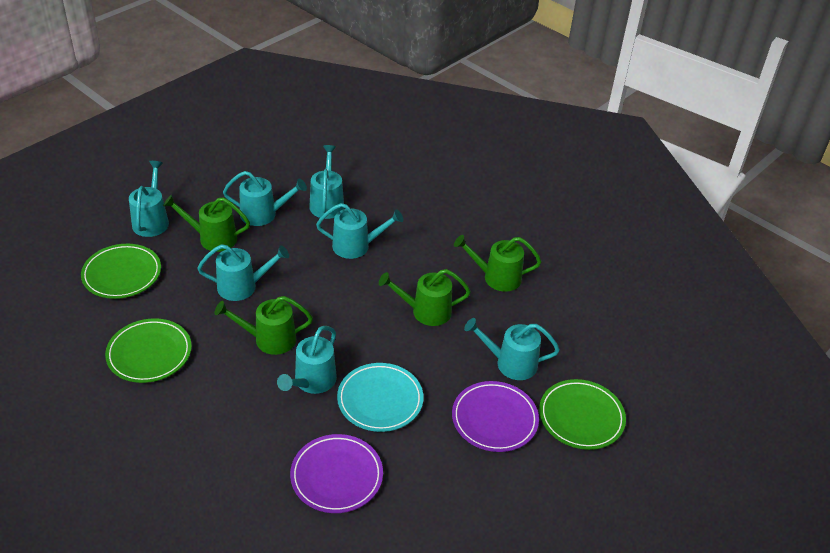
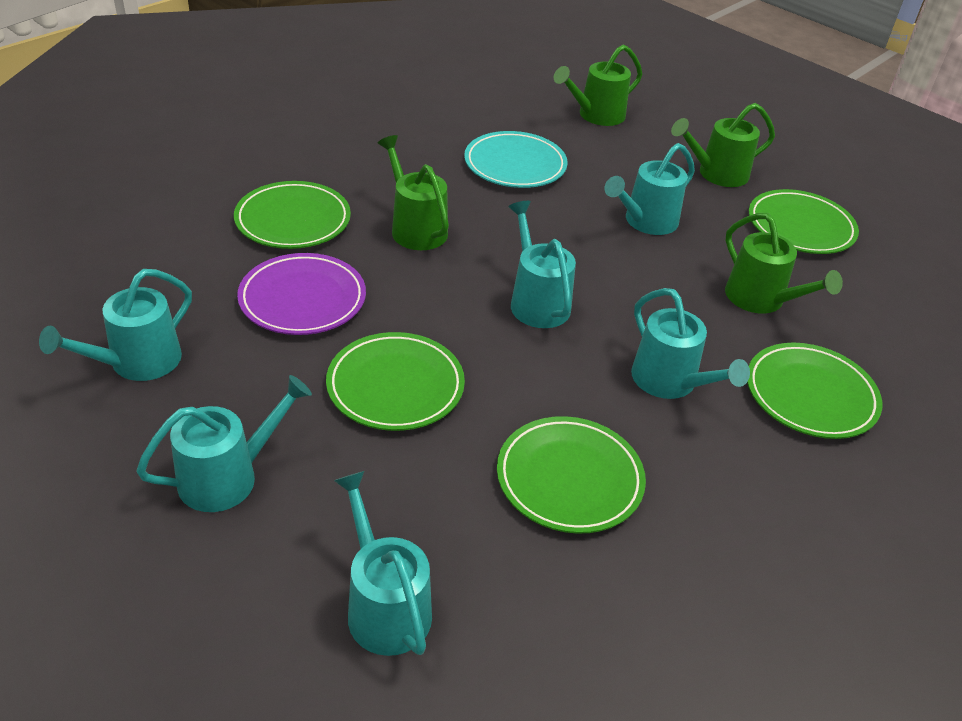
green plate: 3 -> 5
purple plate: 2 -> 1
turquoise watering can: 7 -> 6

